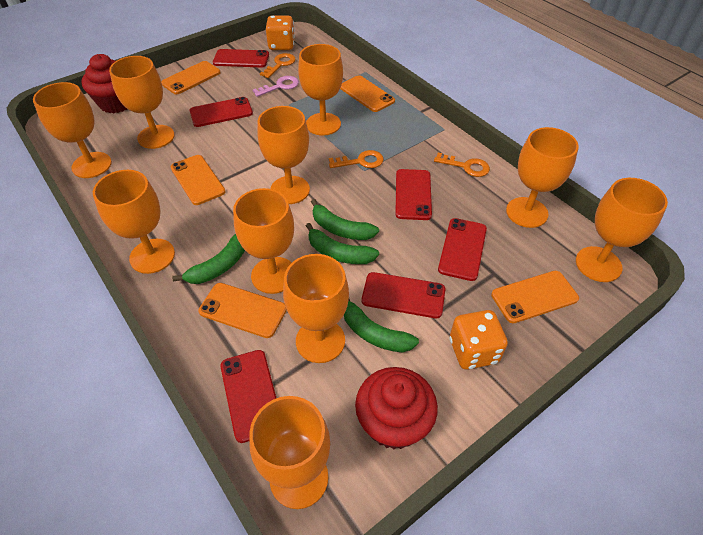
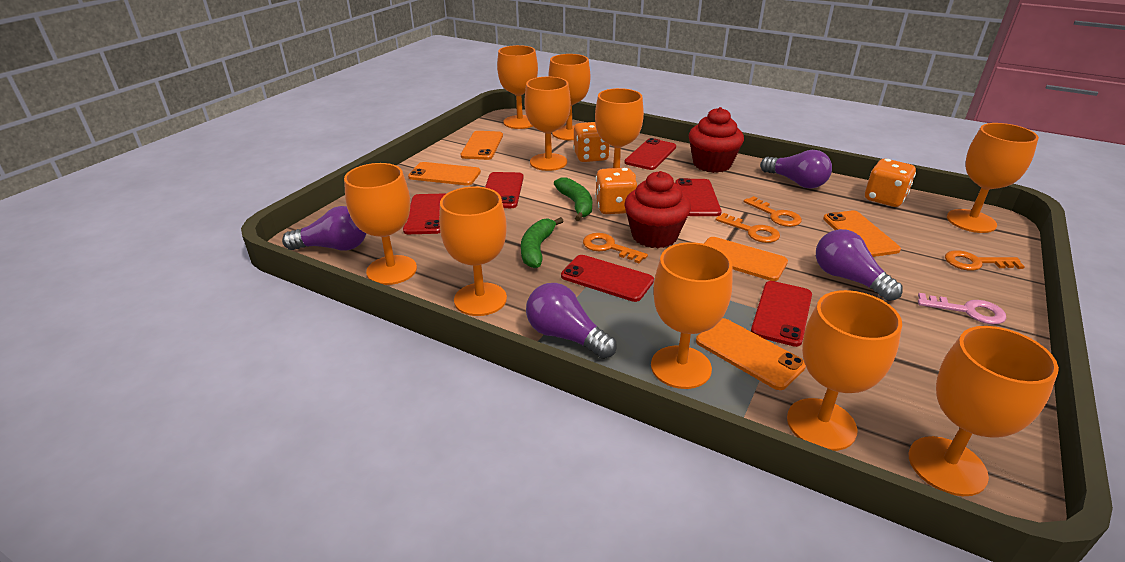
green banana: 4 -> 2
orange dice: 2 -> 3
orange key: 3 -> 4
purple light bulb: 0 -> 4

